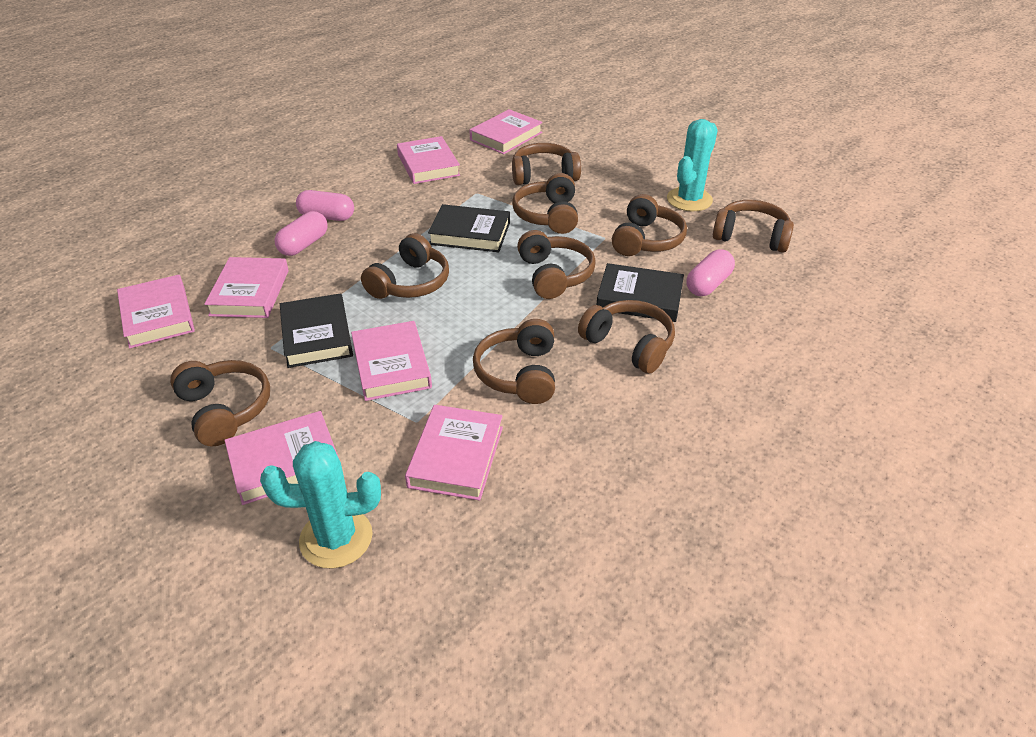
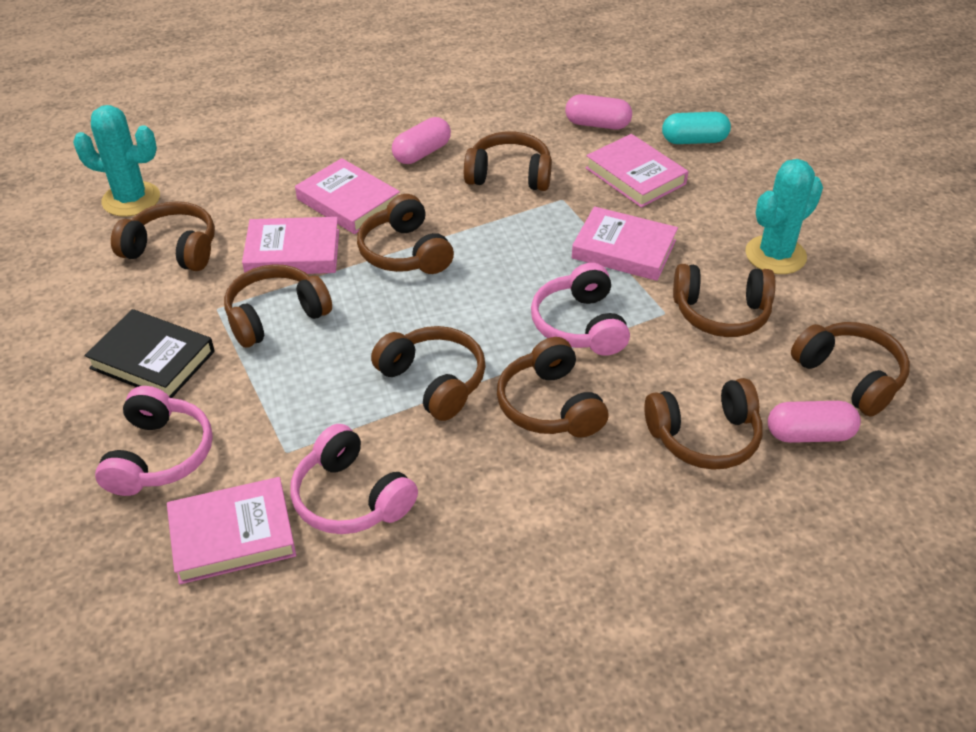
black book: 3 -> 1
pink book: 7 -> 5
pink headphones: 0 -> 3
turquoise capsule: 0 -> 1

